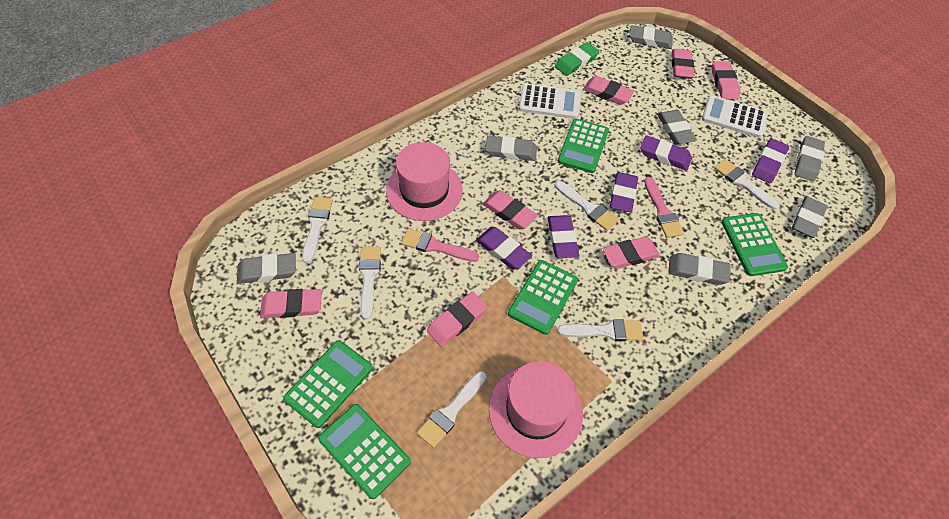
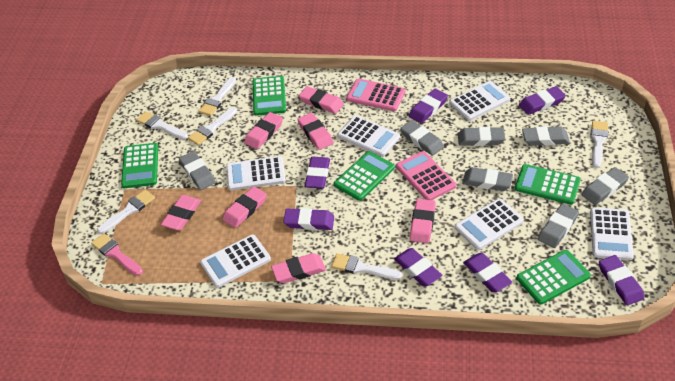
green eraser: 1 -> 0
pink brush: 2 -> 1
pink calculator: 0 -> 2
pink hat: 2 -> 0
purple eraser: 5 -> 7
white calculator: 2 -> 6

